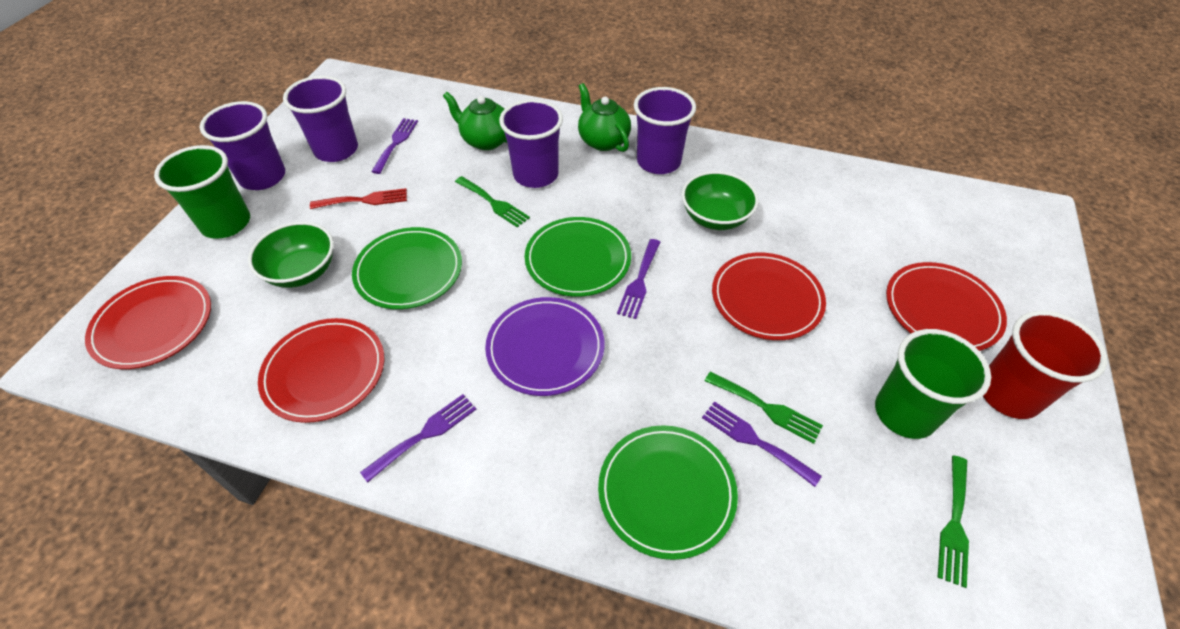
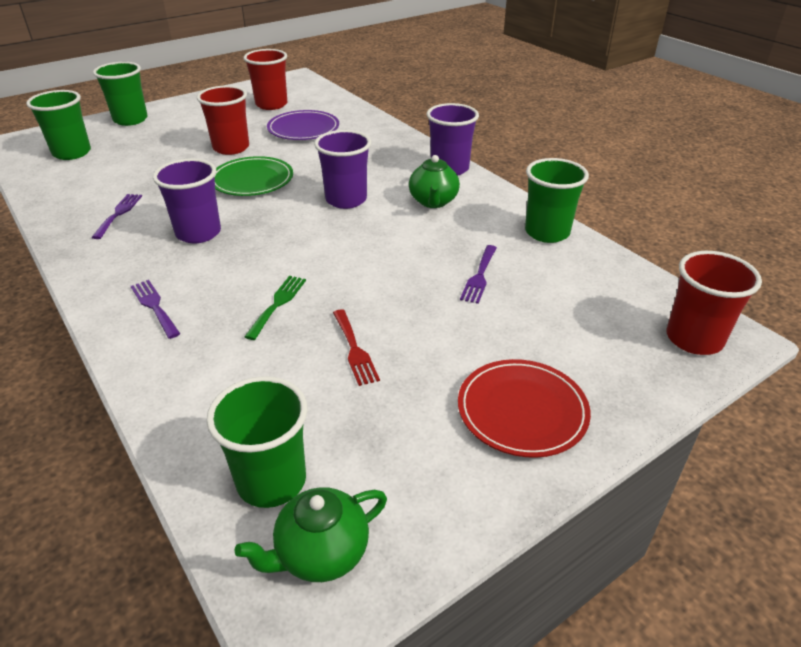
green bowl: 2 -> 0
green cup: 2 -> 4
green fork: 3 -> 1
green plate: 3 -> 1
purple cup: 4 -> 3
purple fork: 4 -> 3
red cup: 1 -> 3
red plate: 4 -> 1

